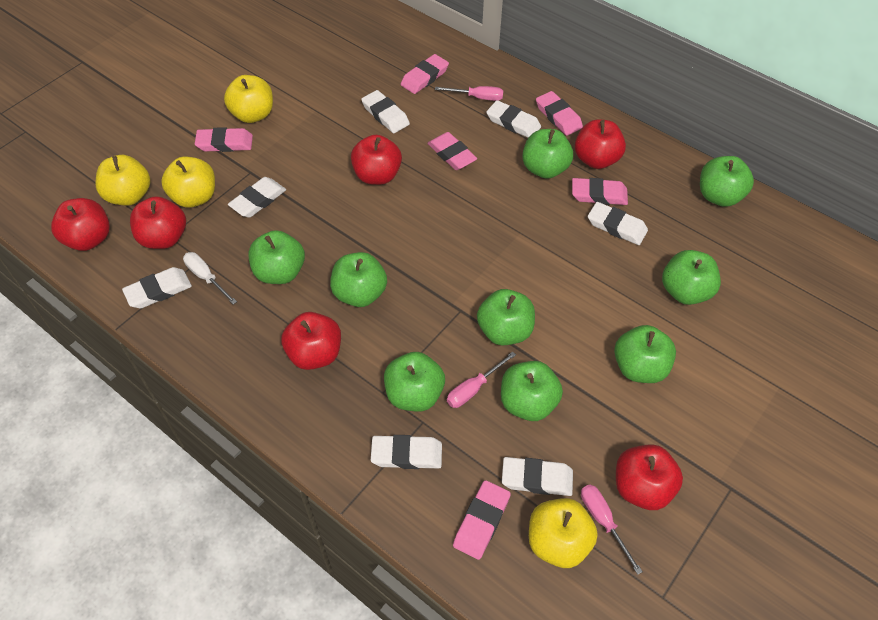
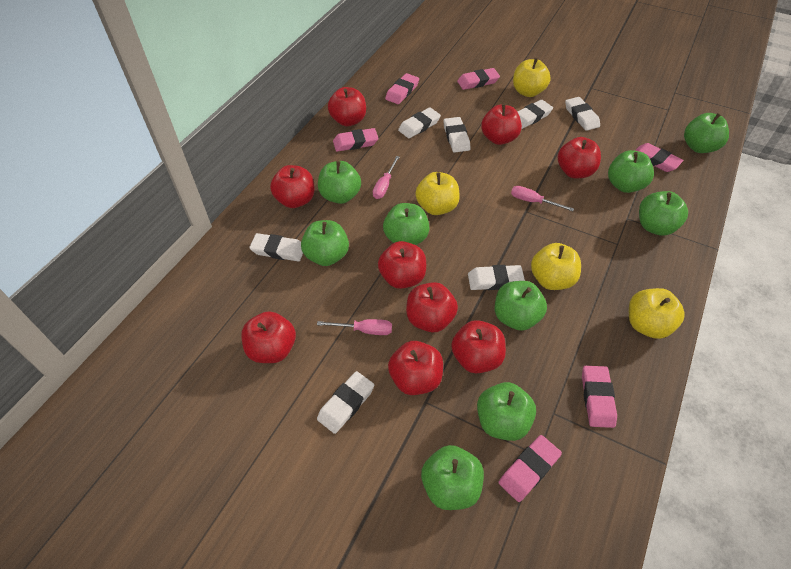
red apple: 6 -> 9
white screwdriver: 1 -> 0

